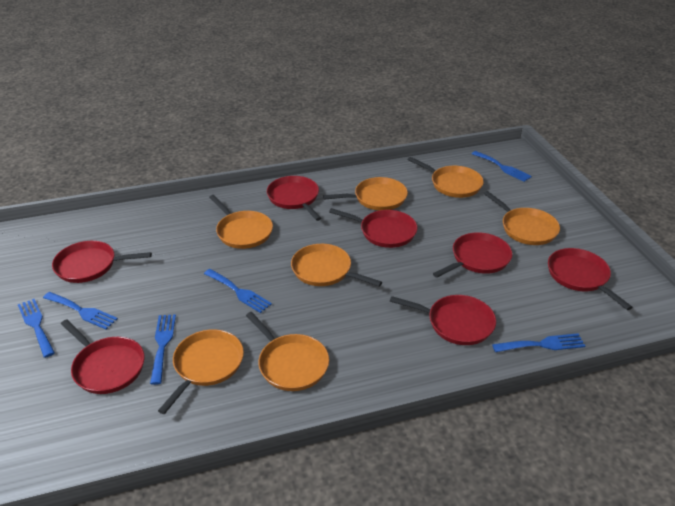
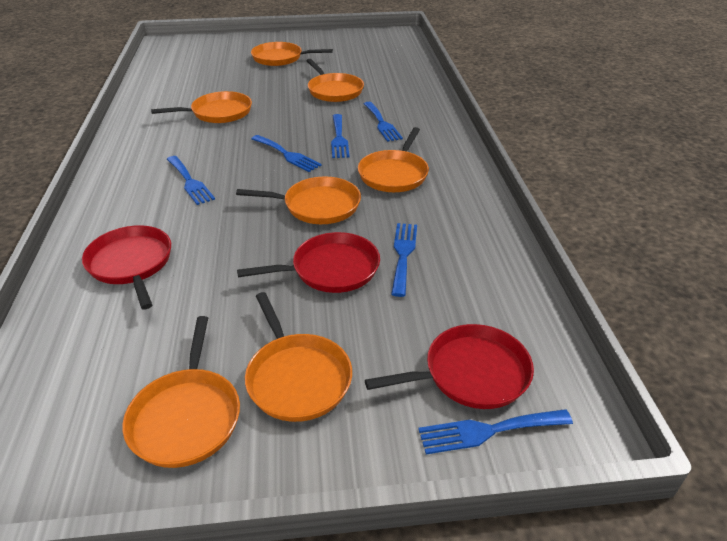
red pan: 7 -> 3

